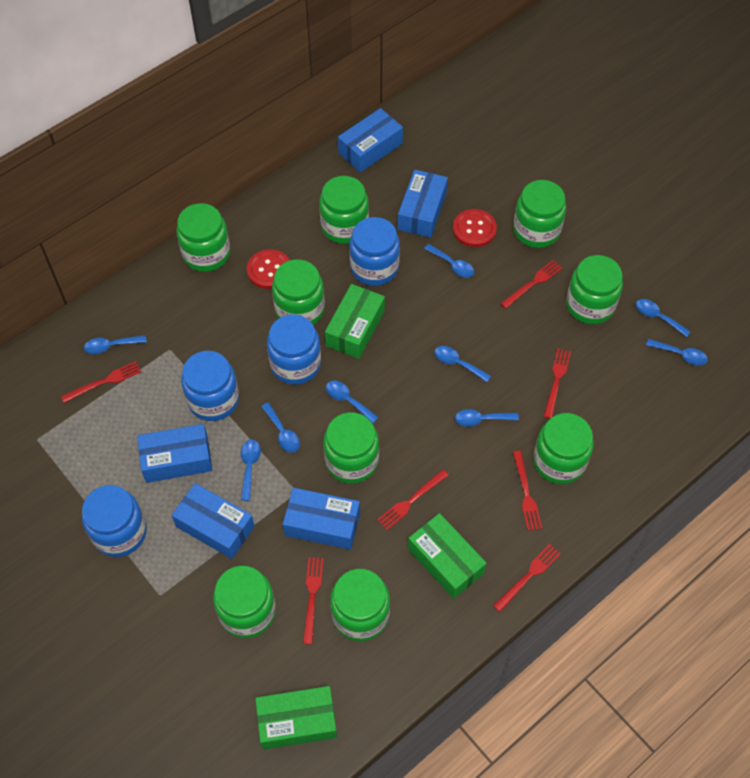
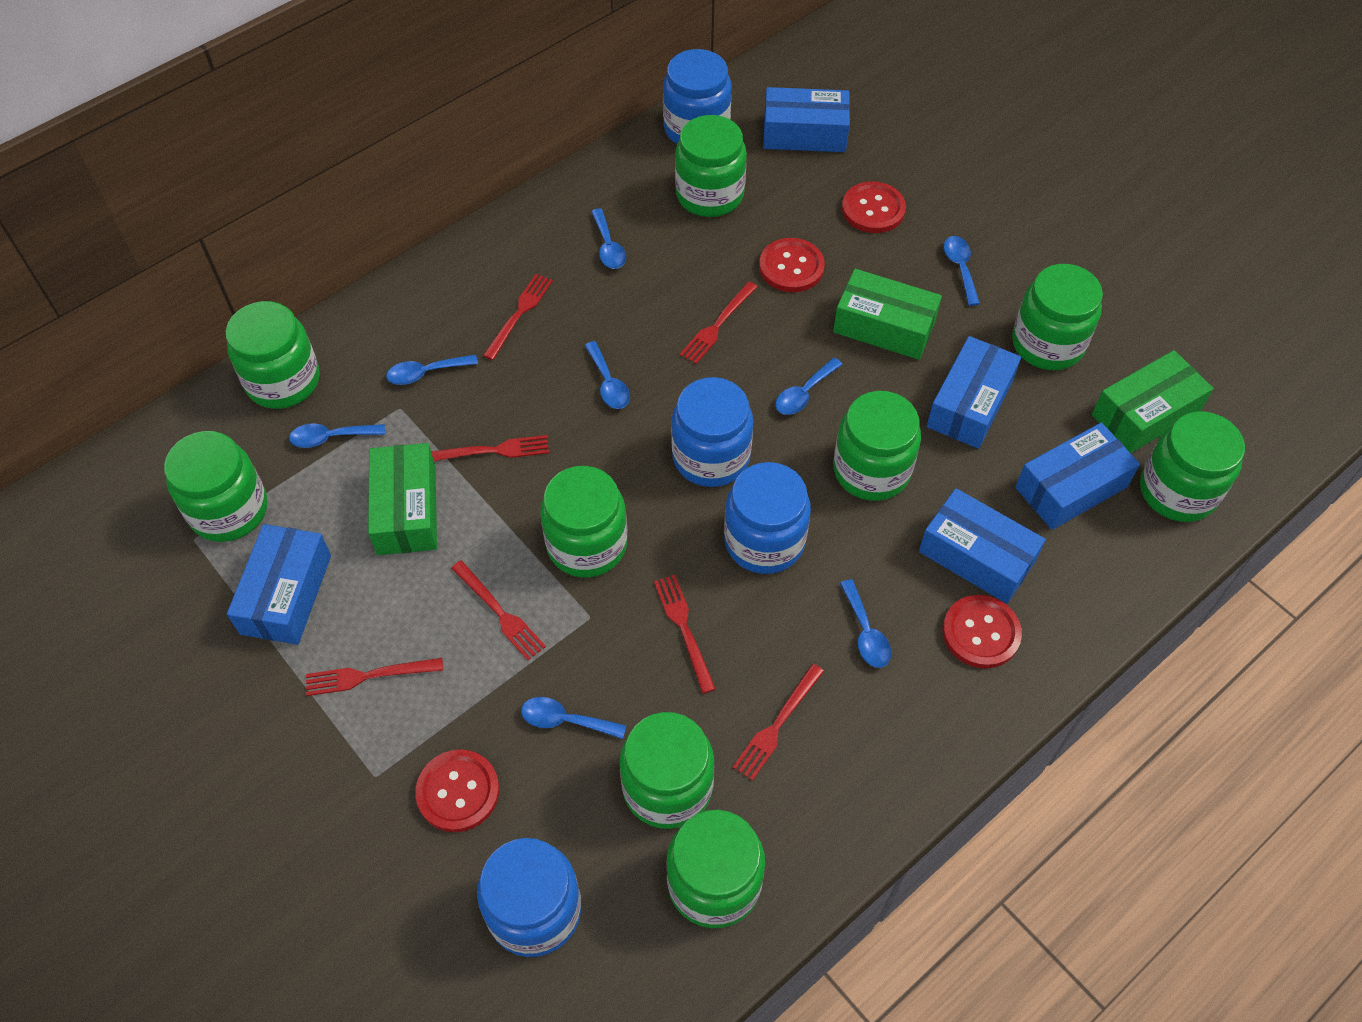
blue spoon: 9 -> 8
red button: 2 -> 4

